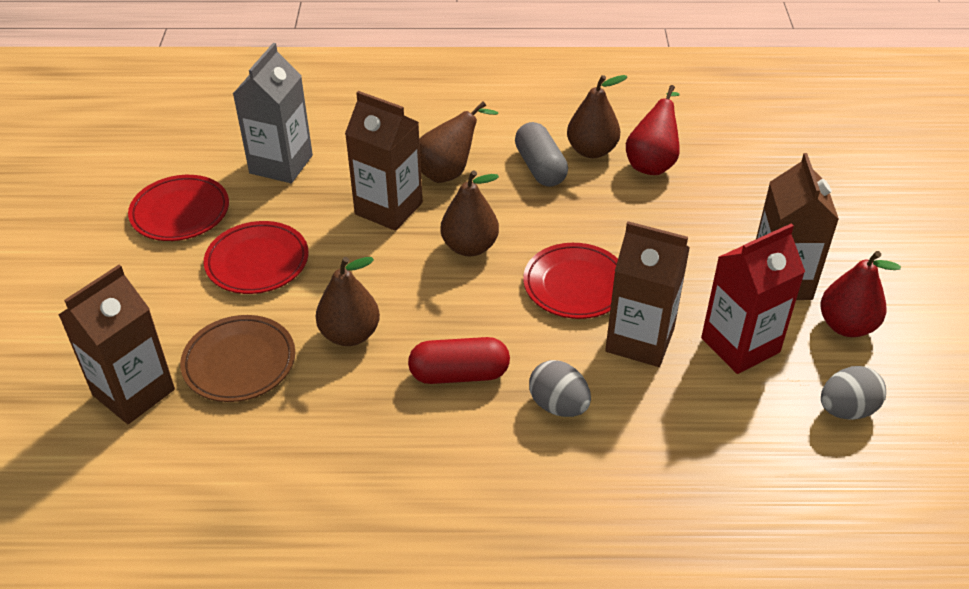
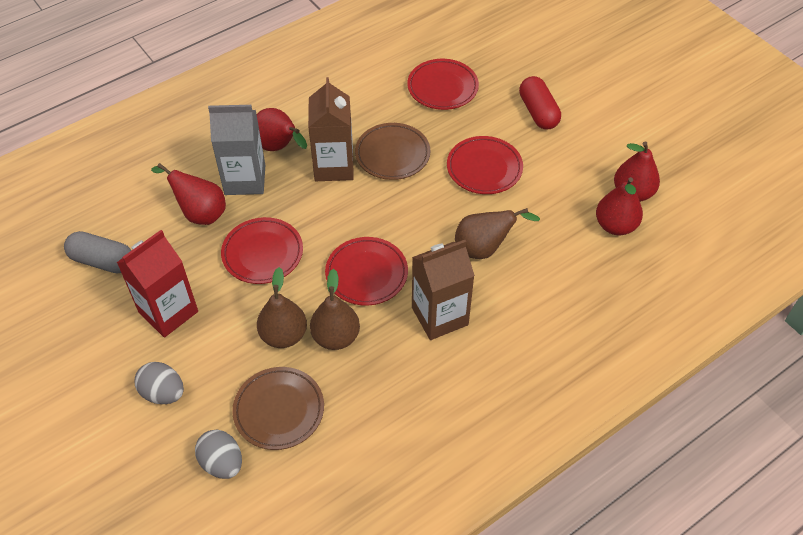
brown carton: 4 -> 2
brown pear: 4 -> 3
brown plate: 1 -> 2
red pear: 2 -> 4
red plate: 3 -> 4

